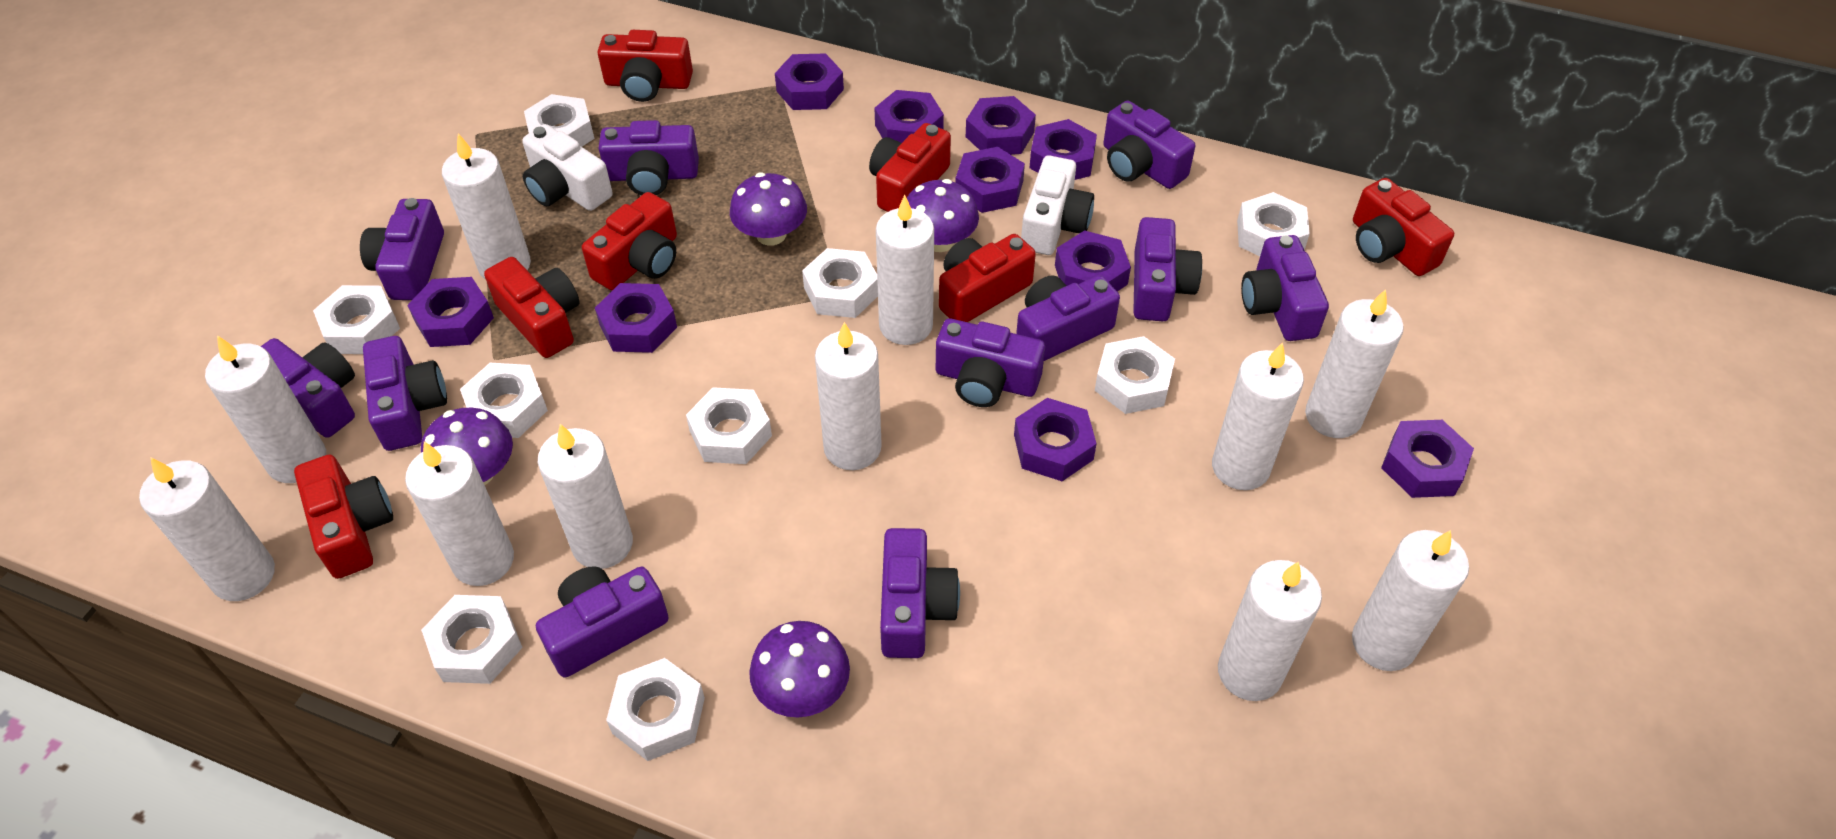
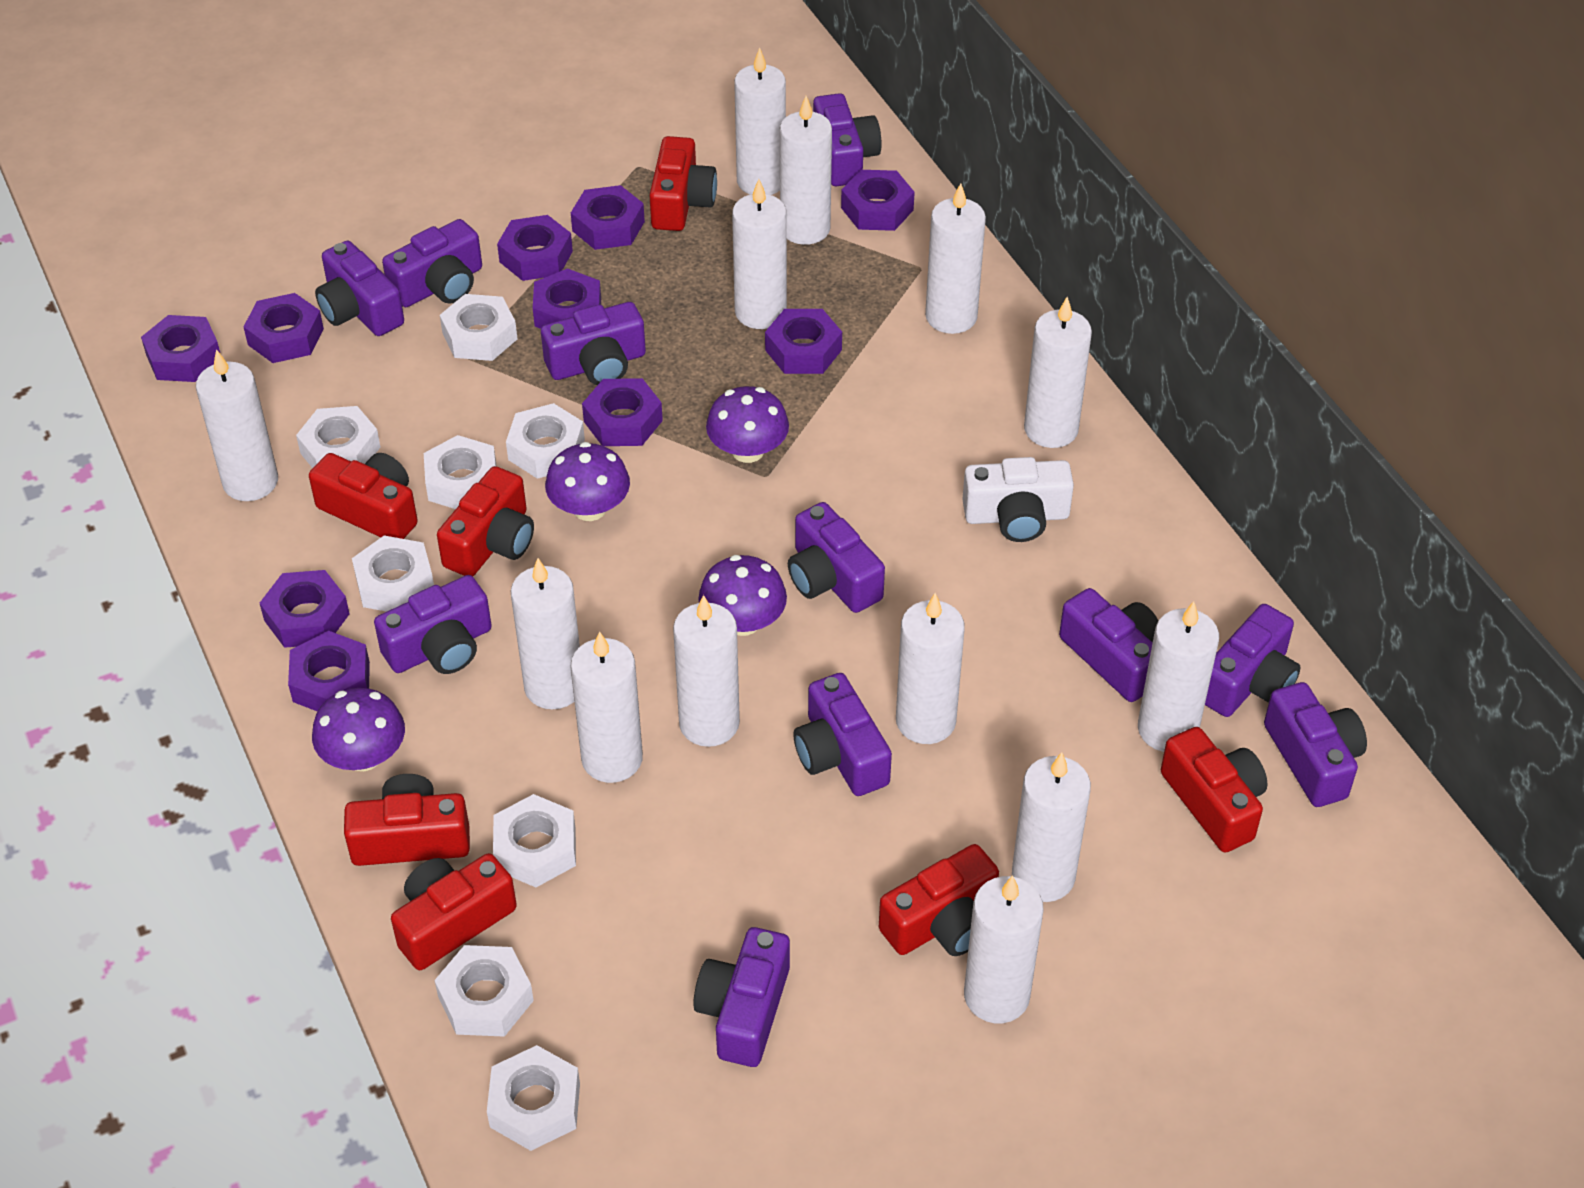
white camera: 2 -> 1
white candle: 11 -> 13
white nut: 9 -> 8

